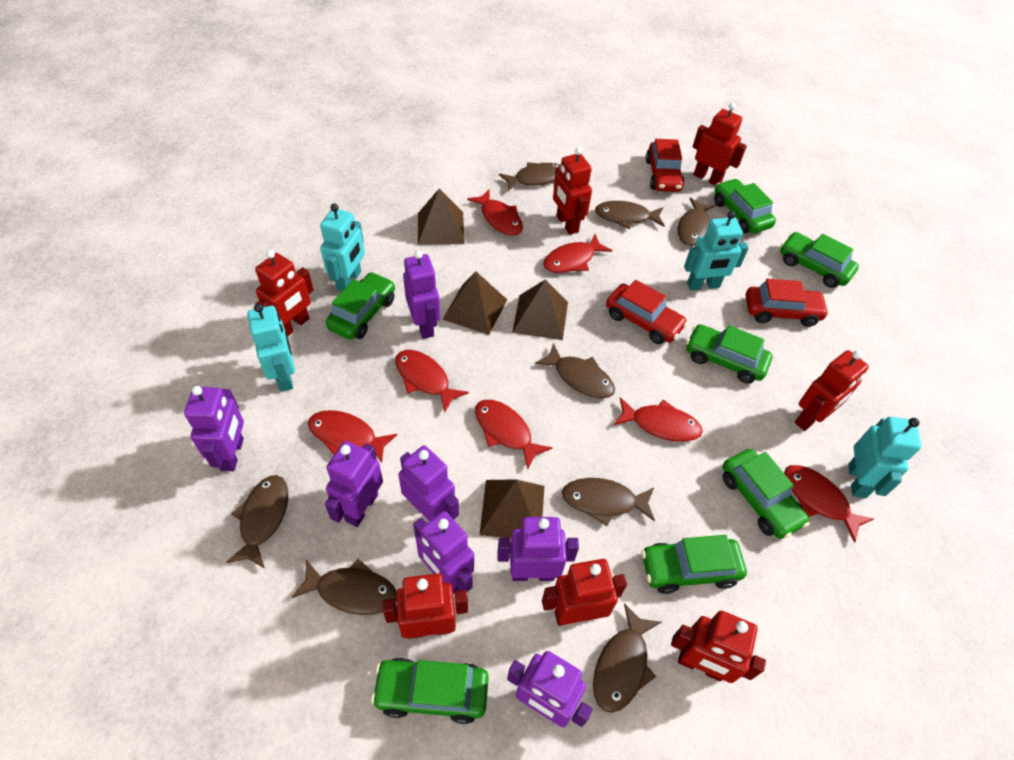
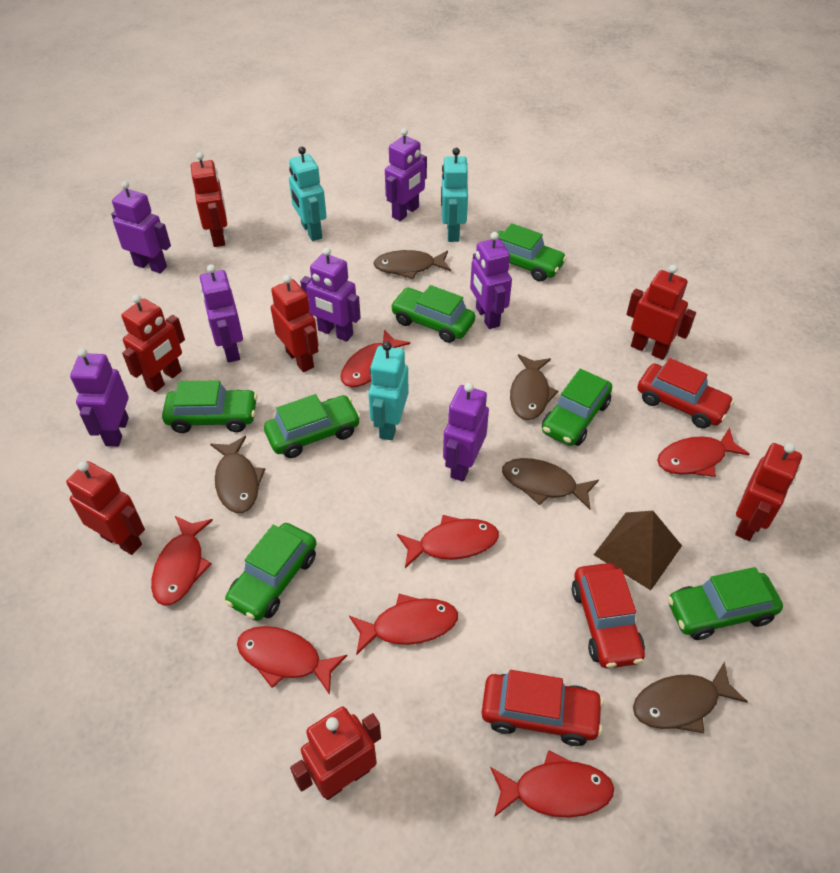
brown fish: 8 -> 5
brown pyramid: 4 -> 1
turquoise robot: 4 -> 3

